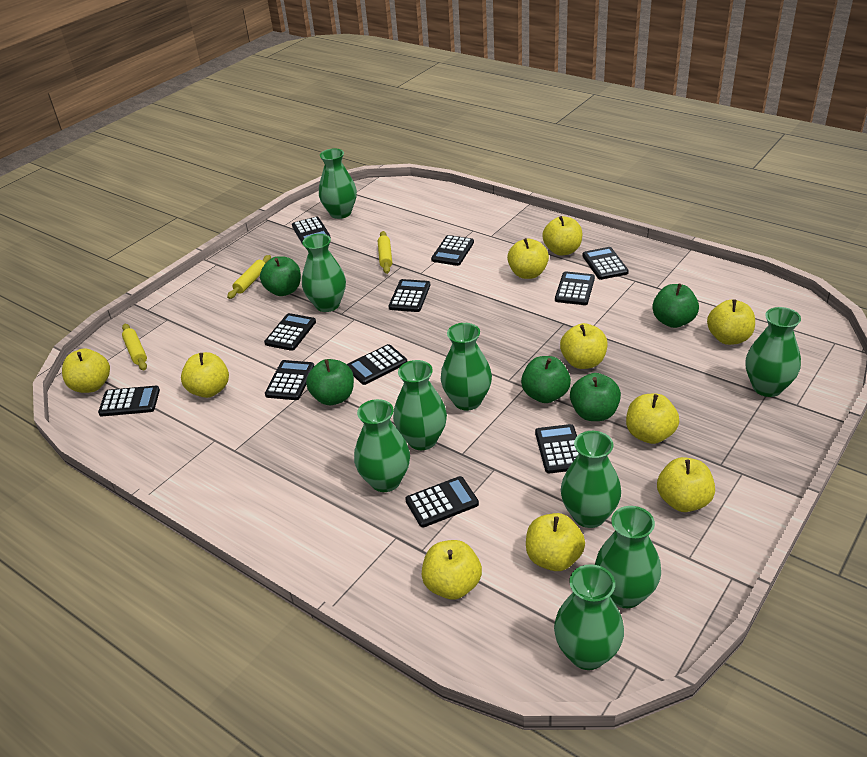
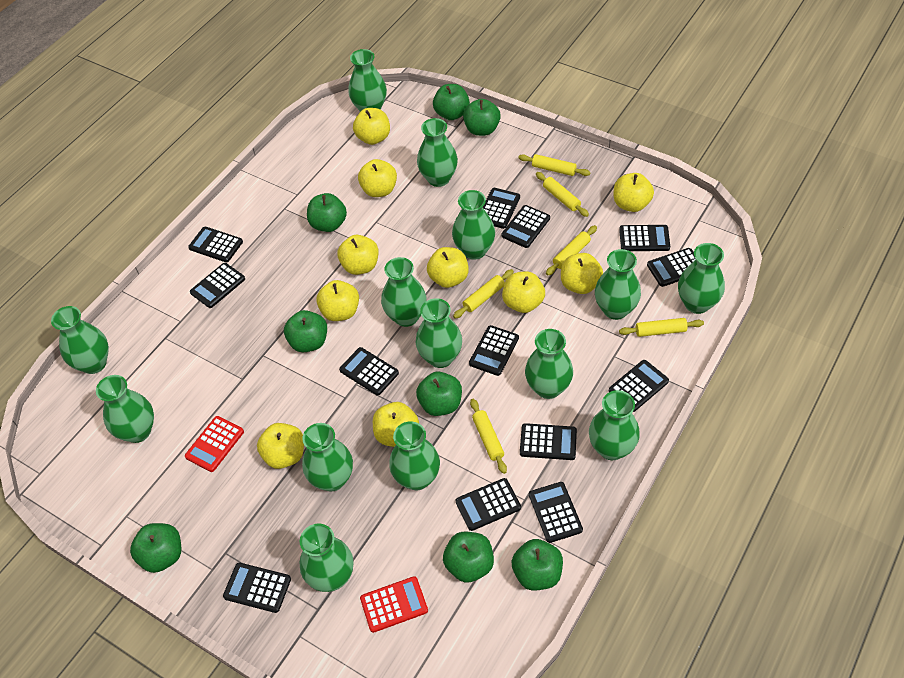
black calculator: 11 -> 13
green apple: 5 -> 8
green vase: 9 -> 14
red calculator: 0 -> 2
yellow rolling pin: 3 -> 6

